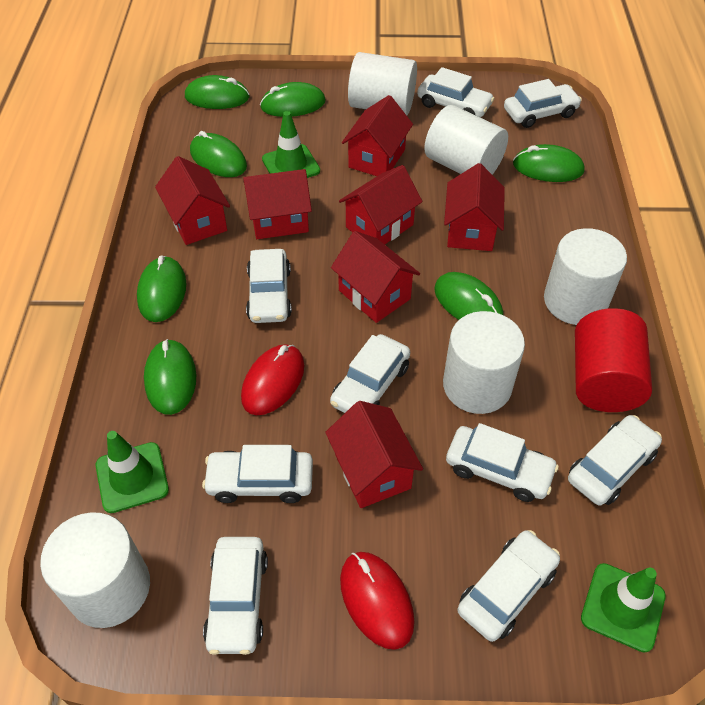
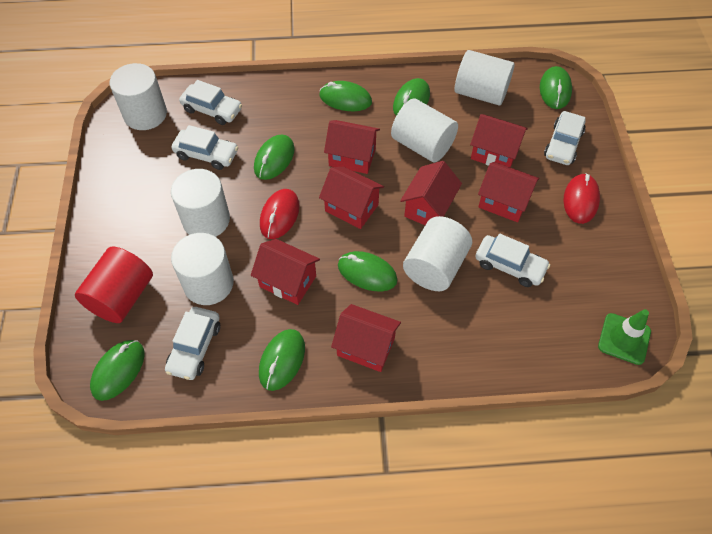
green traffic cone: 3 -> 1
white car: 9 -> 5
white cylinder: 5 -> 6

